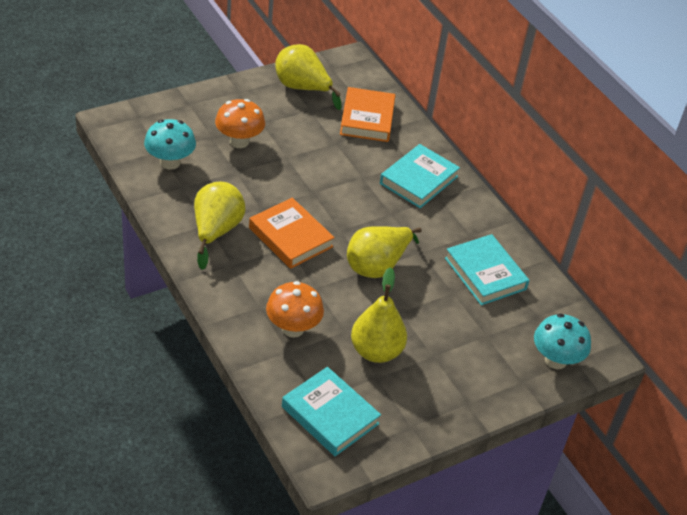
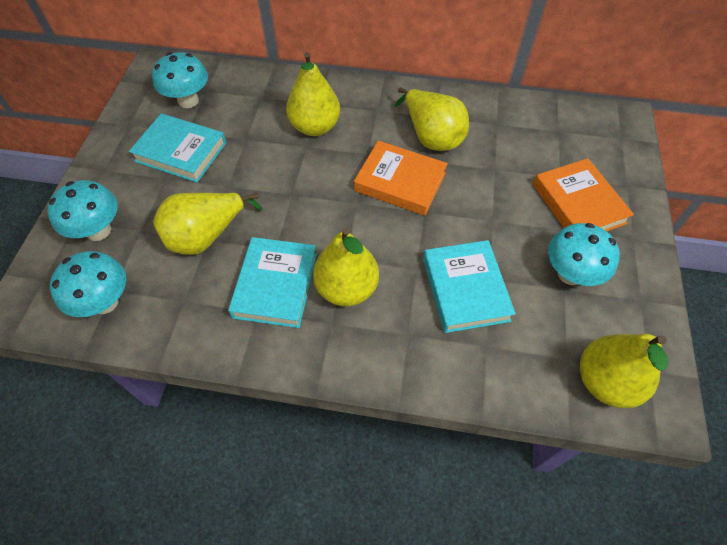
orange mushroom: 2 -> 0
turquoise mushroom: 2 -> 4
yellow pear: 4 -> 5

